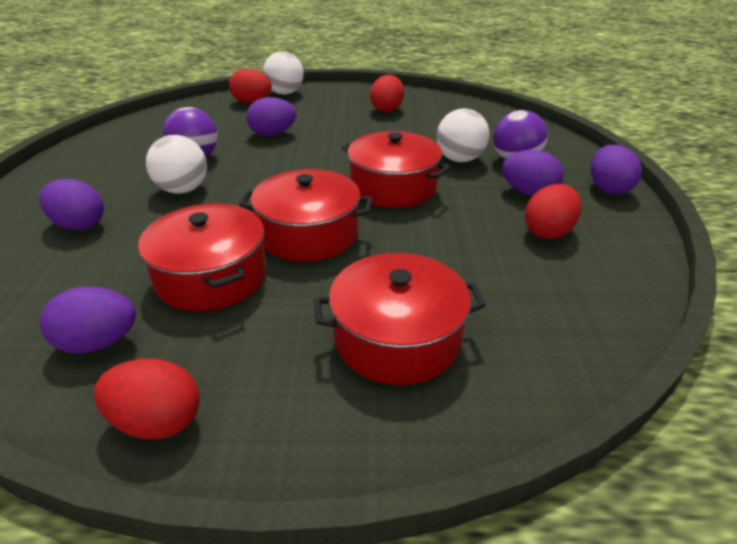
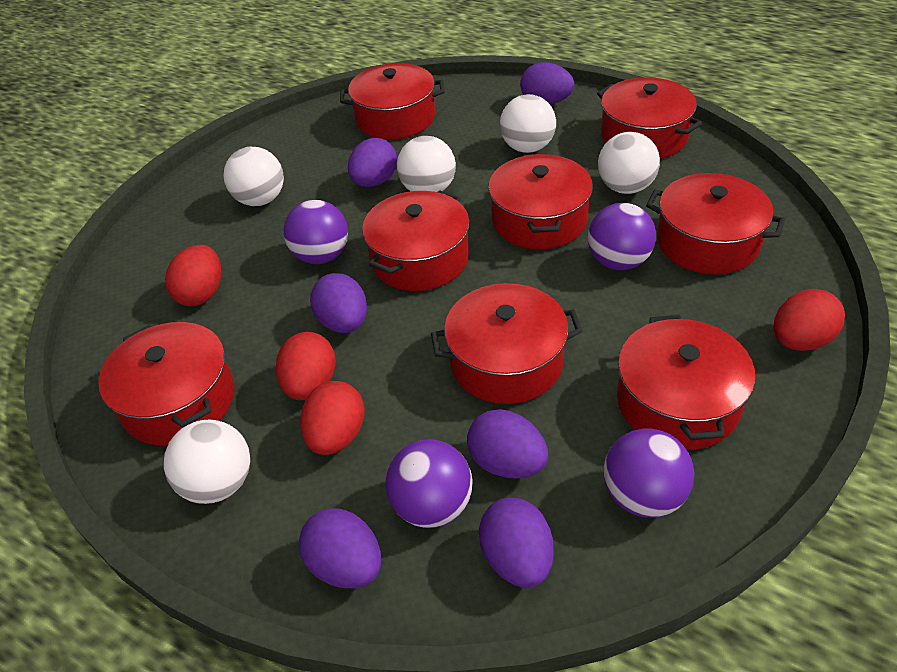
purple ball: 2 -> 4
purple egg: 5 -> 6
red pot: 4 -> 8
white ball: 3 -> 5

